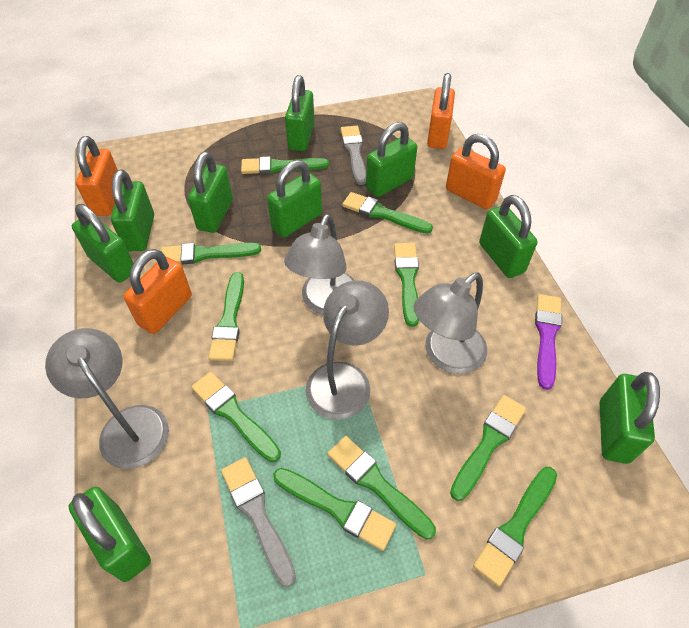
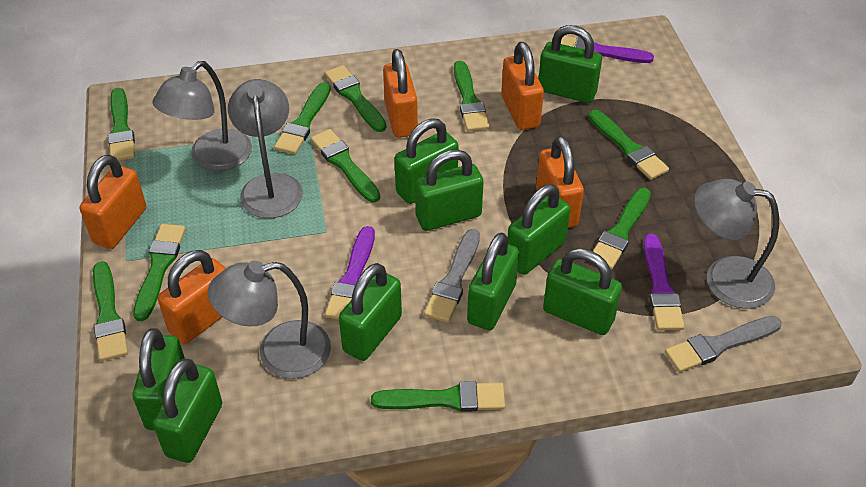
orange padlock: 4 -> 5
purple brush: 1 -> 3

